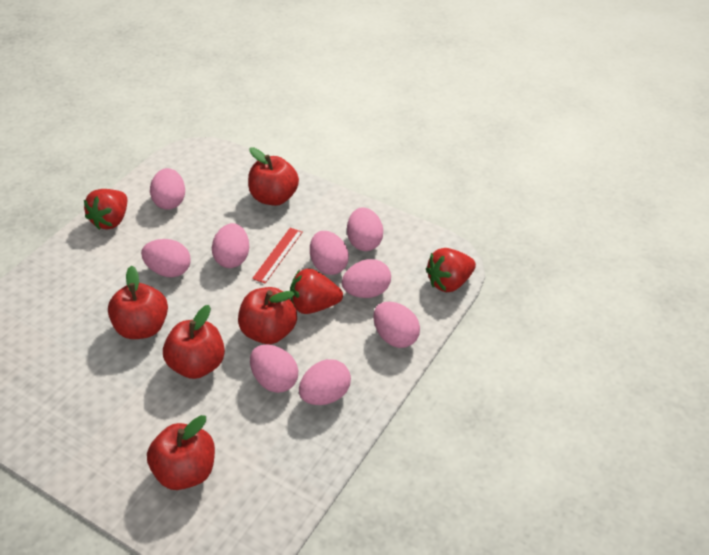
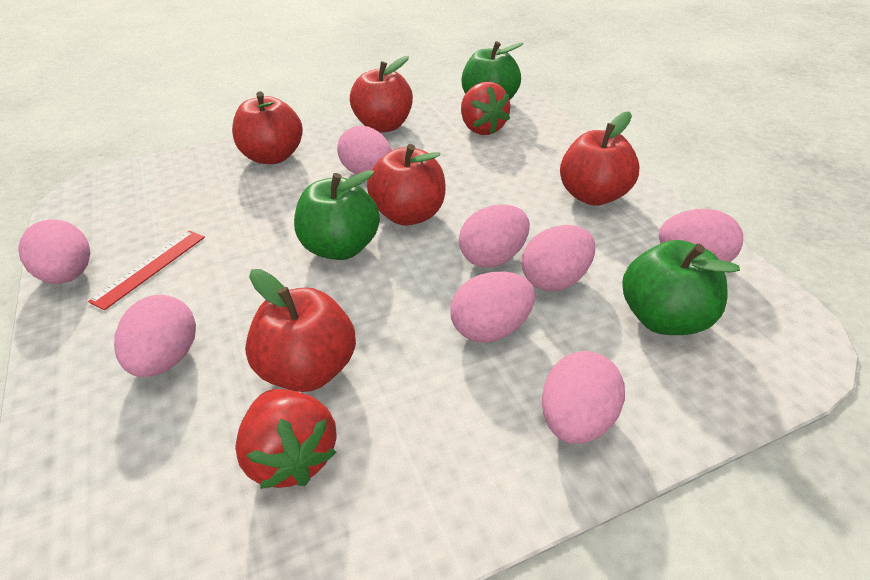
green apple: 0 -> 3
pink egg: 9 -> 8
red strawberry: 3 -> 2

